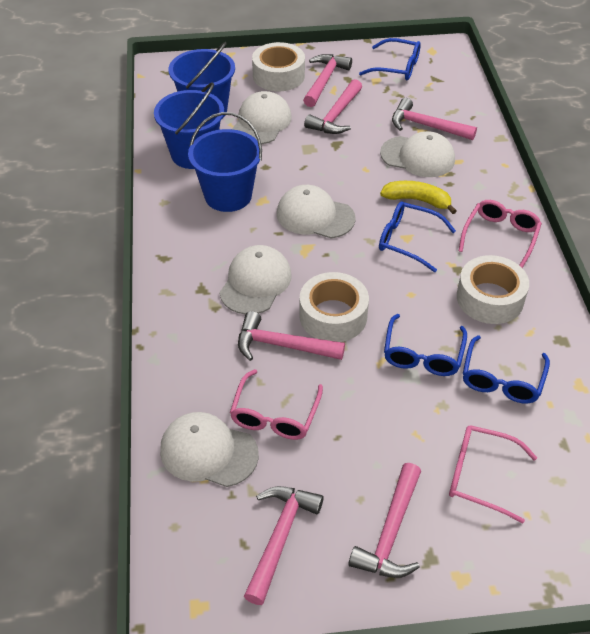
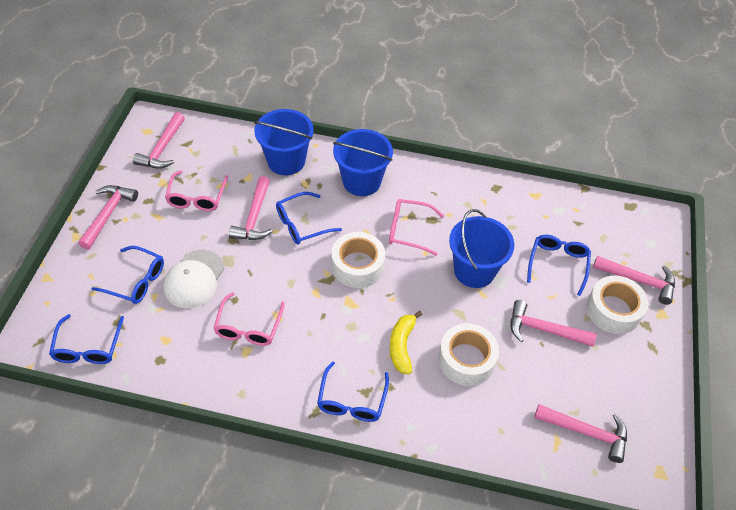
blue glasses: 4 -> 5
white cap: 5 -> 1

